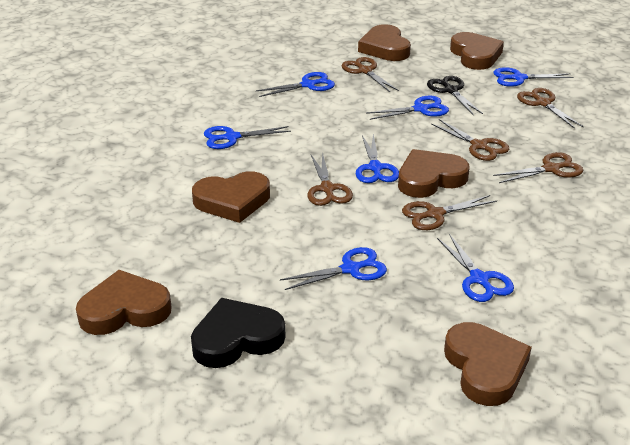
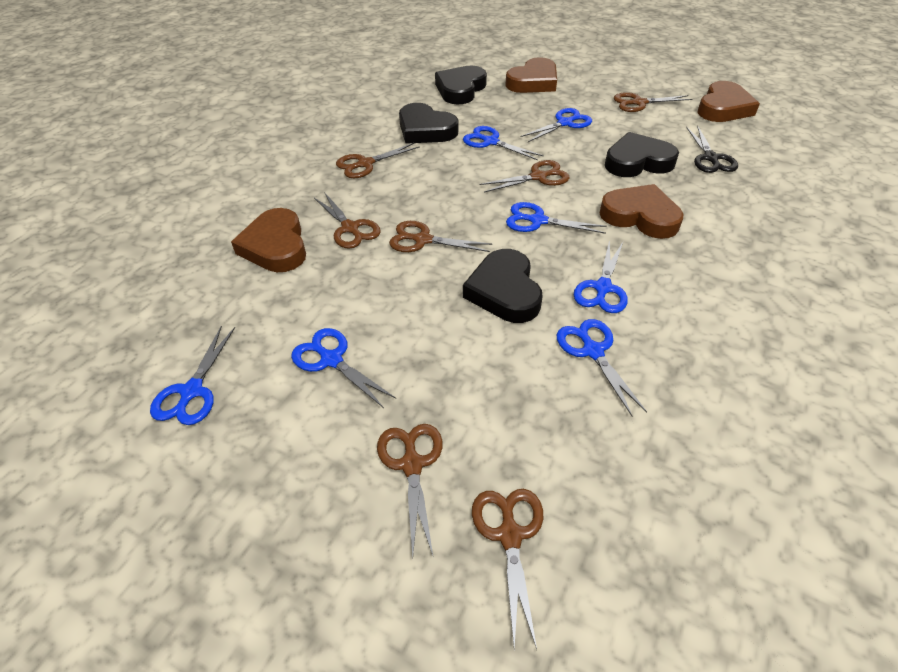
black heart: 1 -> 4
brown heart: 6 -> 4
brown scissors: 6 -> 7

